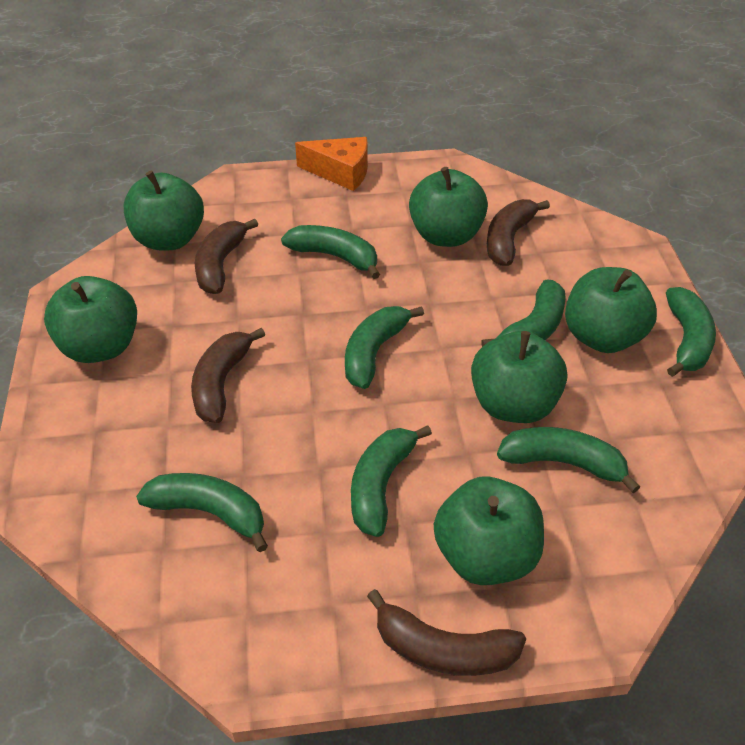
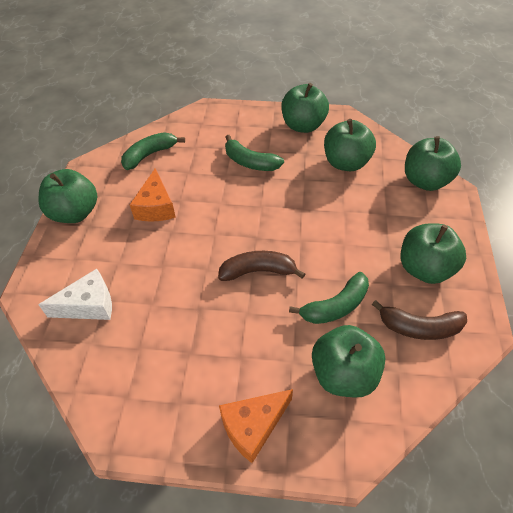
brown banana: 4 -> 2
green banana: 7 -> 3
orange cheese: 1 -> 2
white cheese: 0 -> 1

